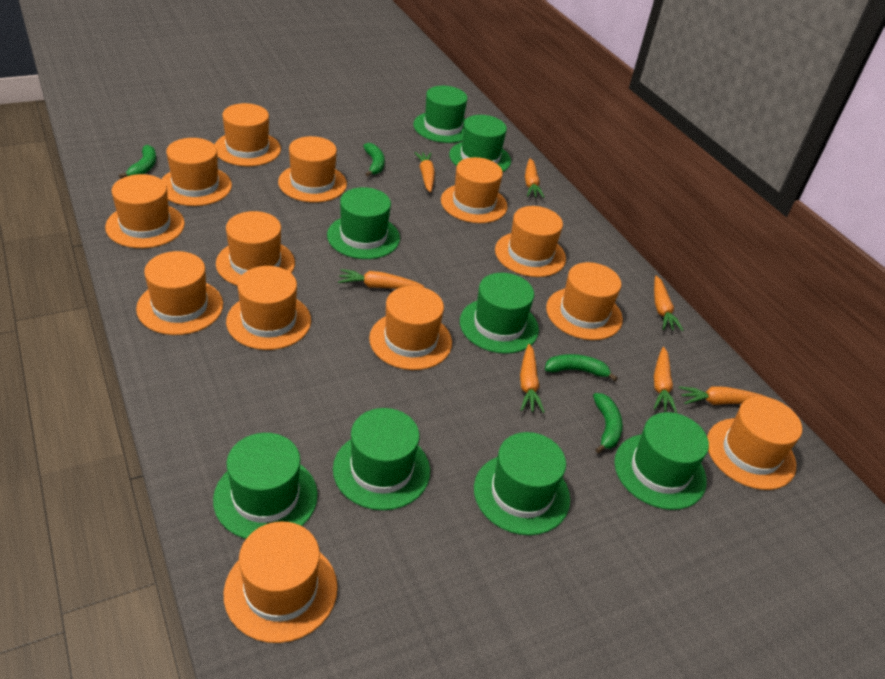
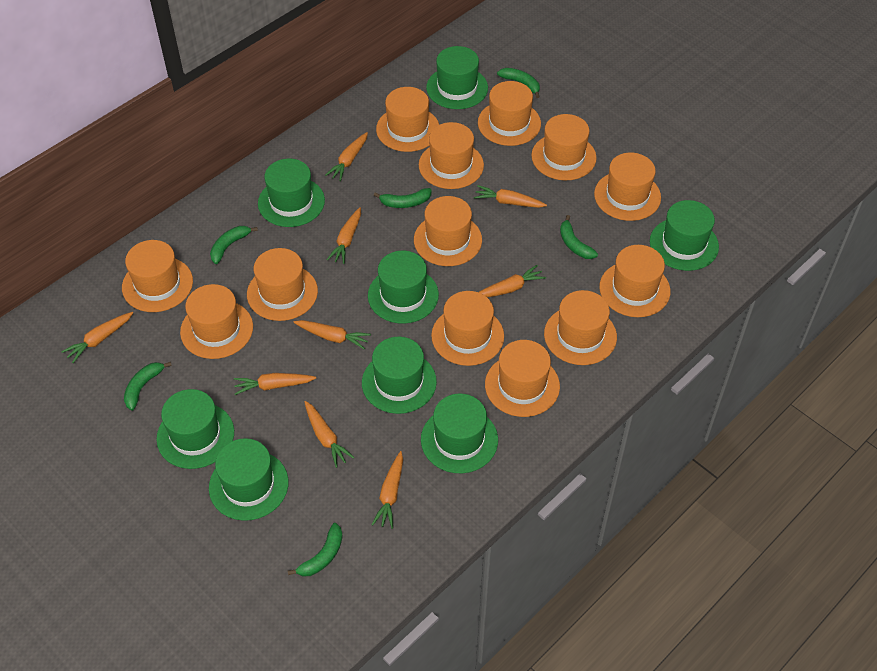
green banana: 4 -> 6
orange carrot: 7 -> 9

